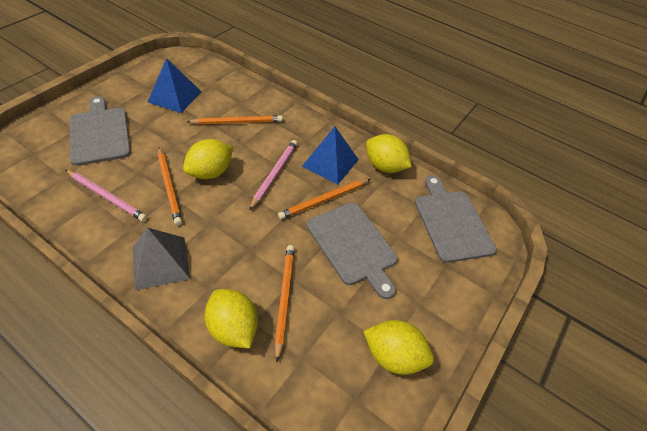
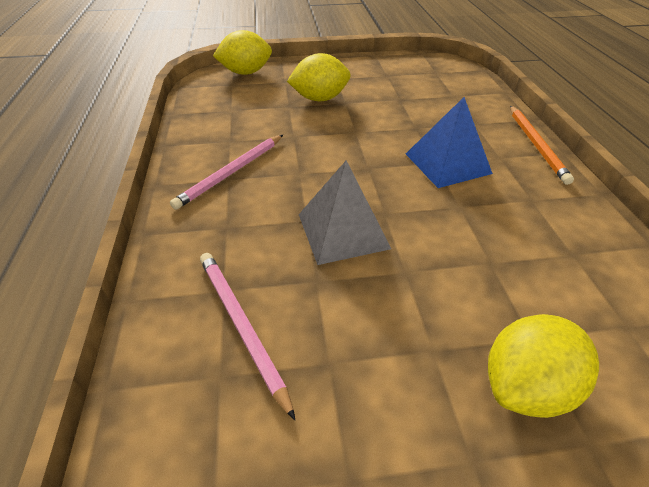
blue pyramid: 2 -> 1
grey cutting board: 3 -> 0
orange pencil: 4 -> 1
yellow lemon: 4 -> 3

